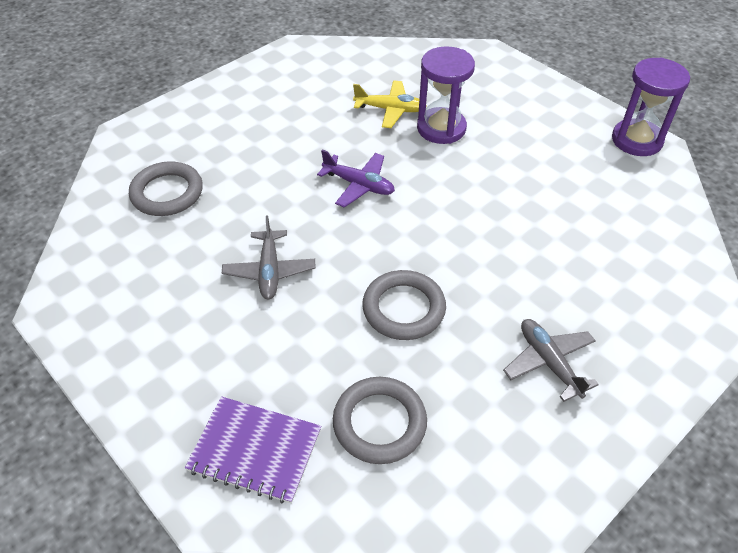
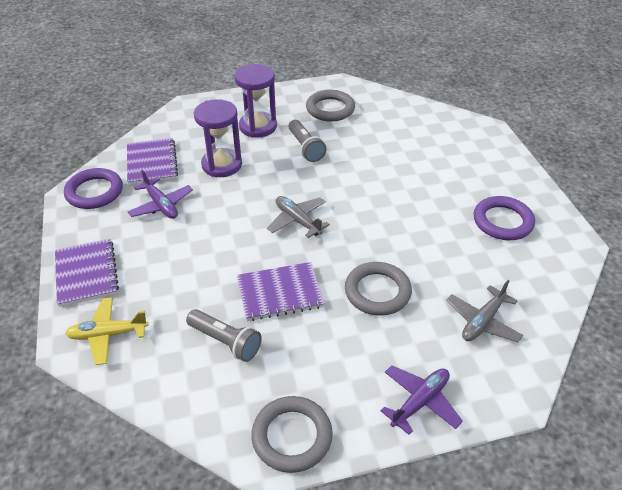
grey flashlight: 0 -> 2
purple notebook: 1 -> 3
purple plane: 1 -> 2
purple ring: 0 -> 2

